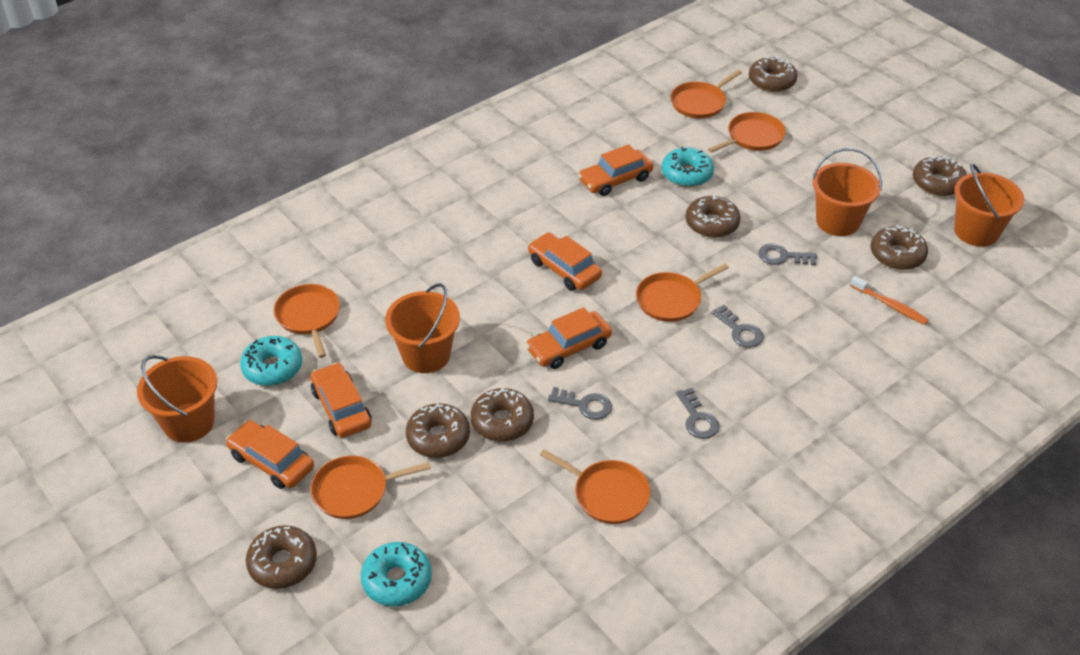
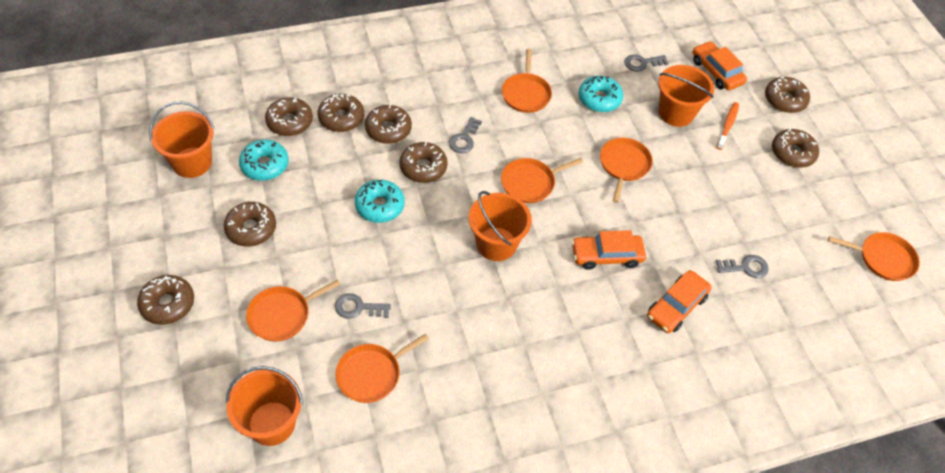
brown donut: 7 -> 8
orange car: 5 -> 3

